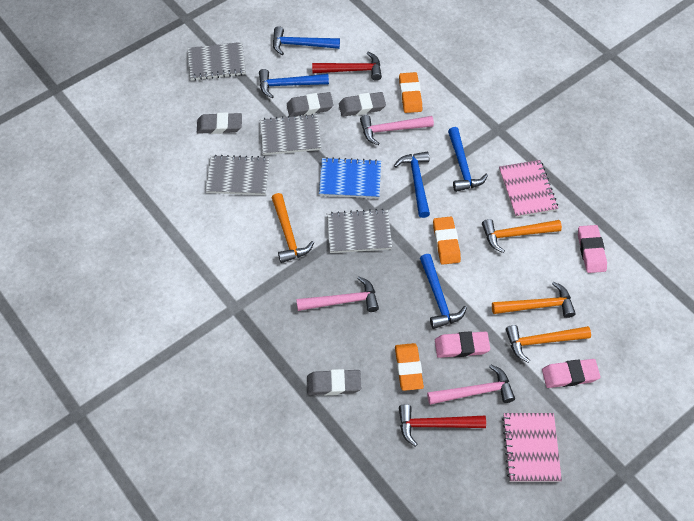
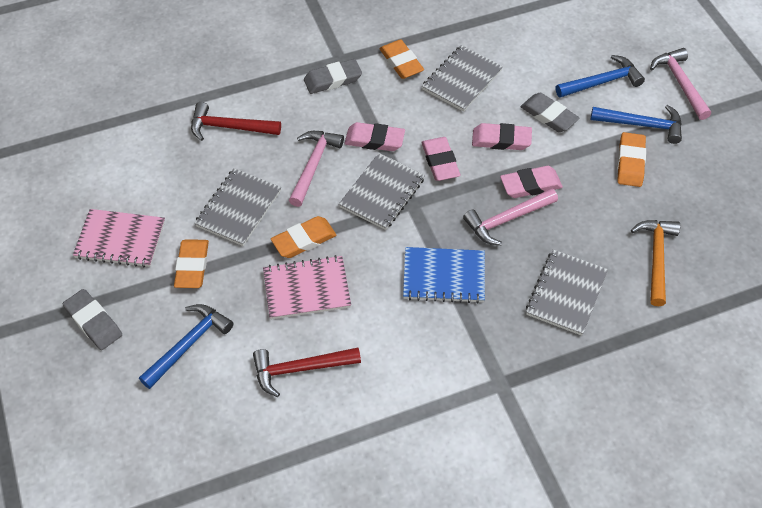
blue hammer: 5 -> 3
grey eraser: 4 -> 3
orange eraser: 3 -> 4
orange hammer: 4 -> 1
pink eraser: 3 -> 4

